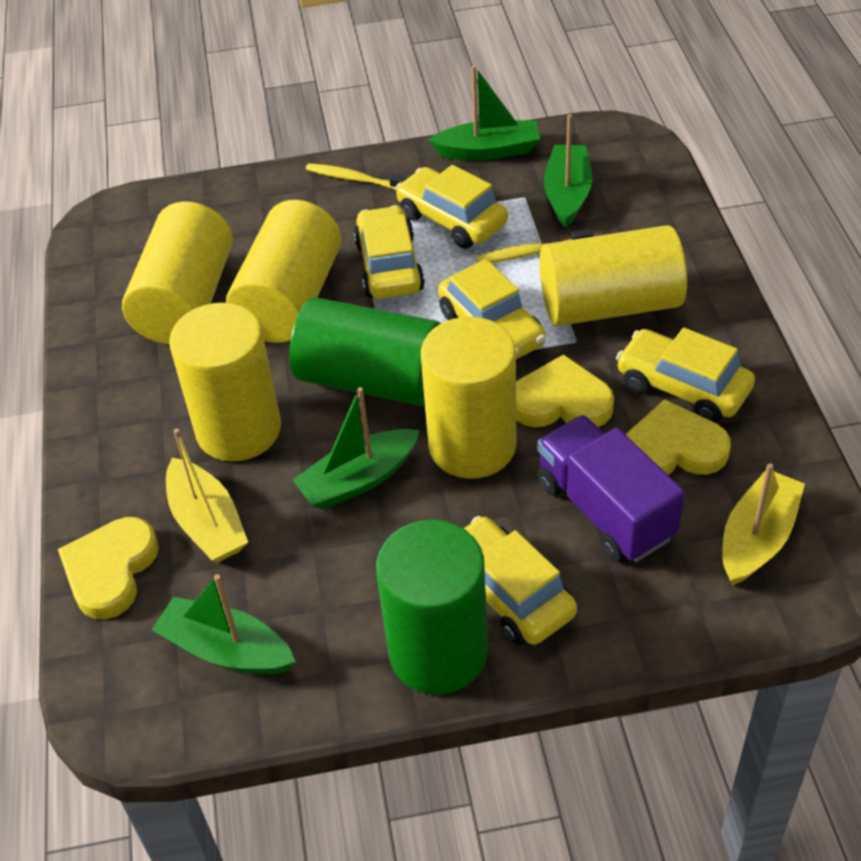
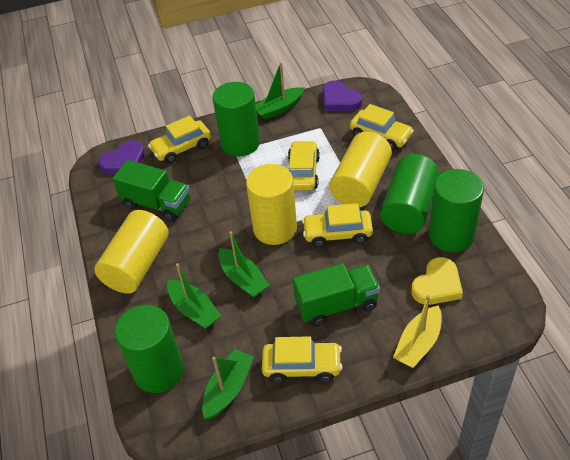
green cylinder: 2 -> 4
green truck: 0 -> 2
purple heart: 0 -> 2
purple truck: 1 -> 0
yellow boat: 2 -> 1
yellow cylinder: 5 -> 3
yellow heart: 3 -> 1
yellow toothbrush: 2 -> 0

